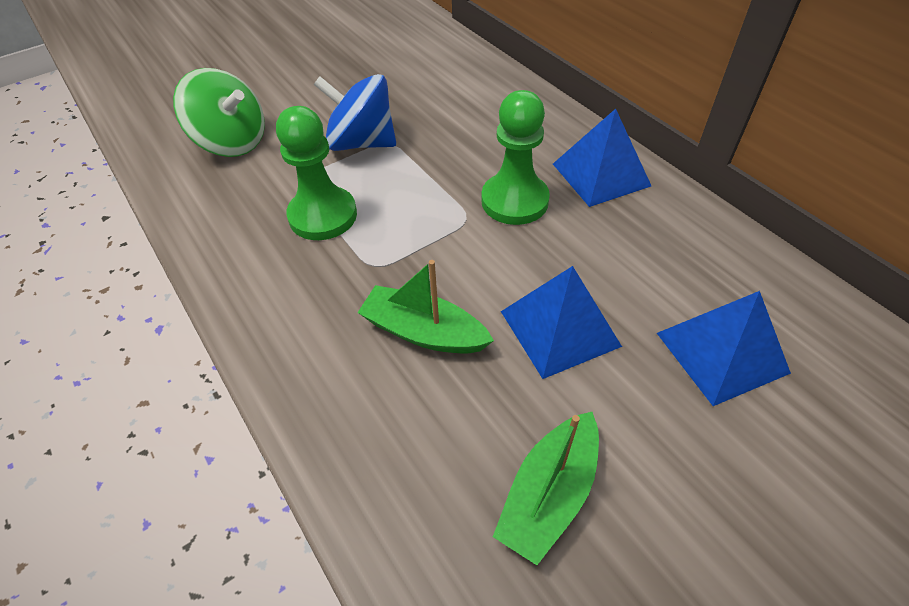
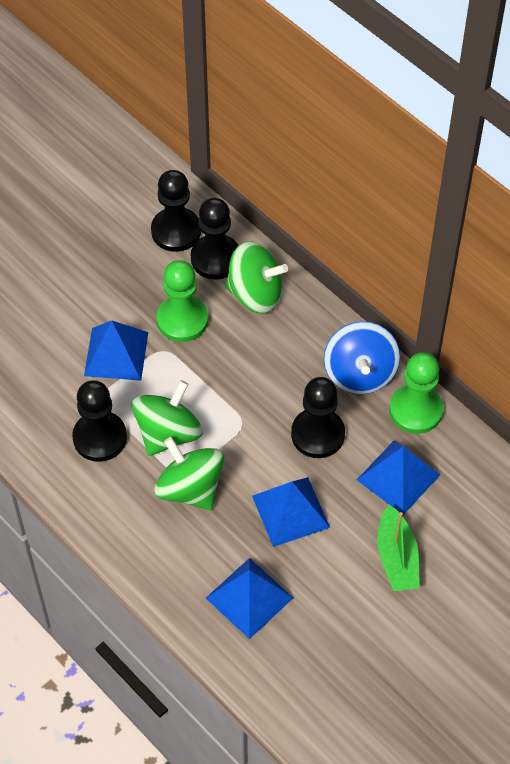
black pawn: 0 -> 4
blue pyramid: 3 -> 4
green boat: 2 -> 1
green spinning top: 1 -> 3

